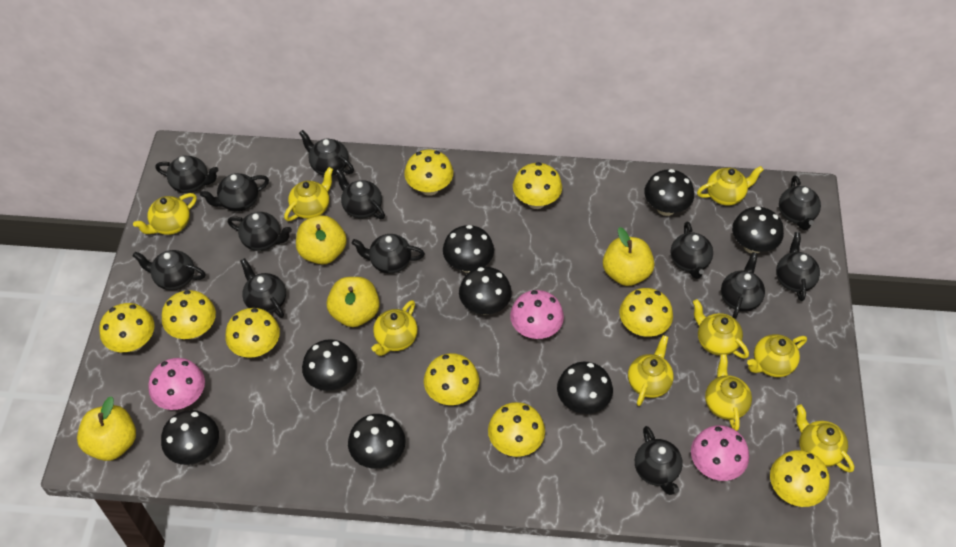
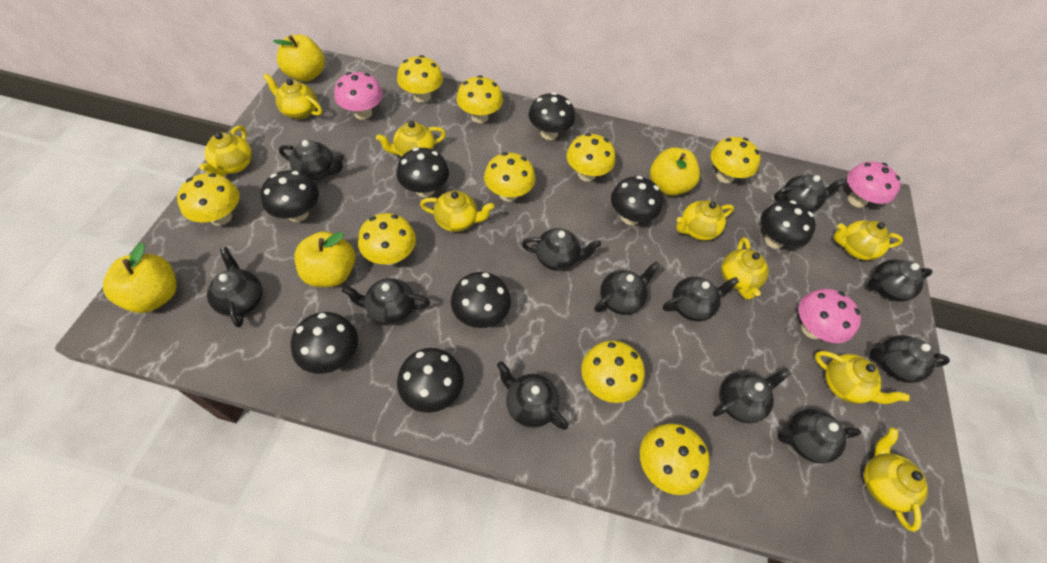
black teapot: 13 -> 12

